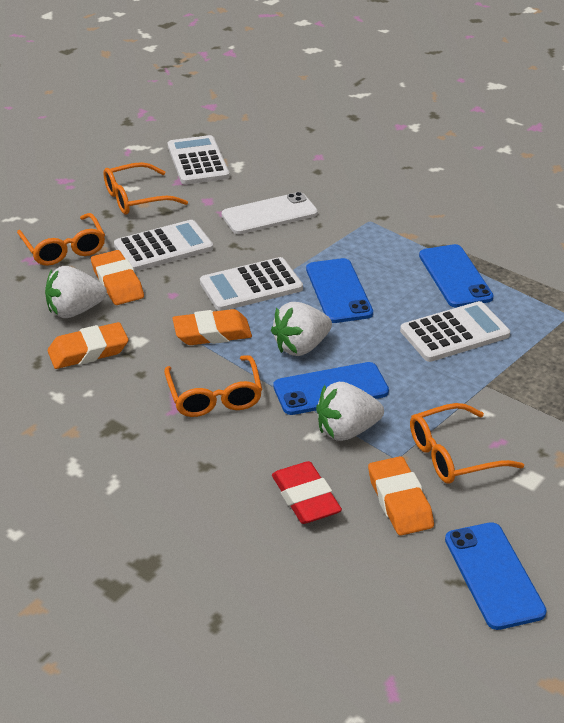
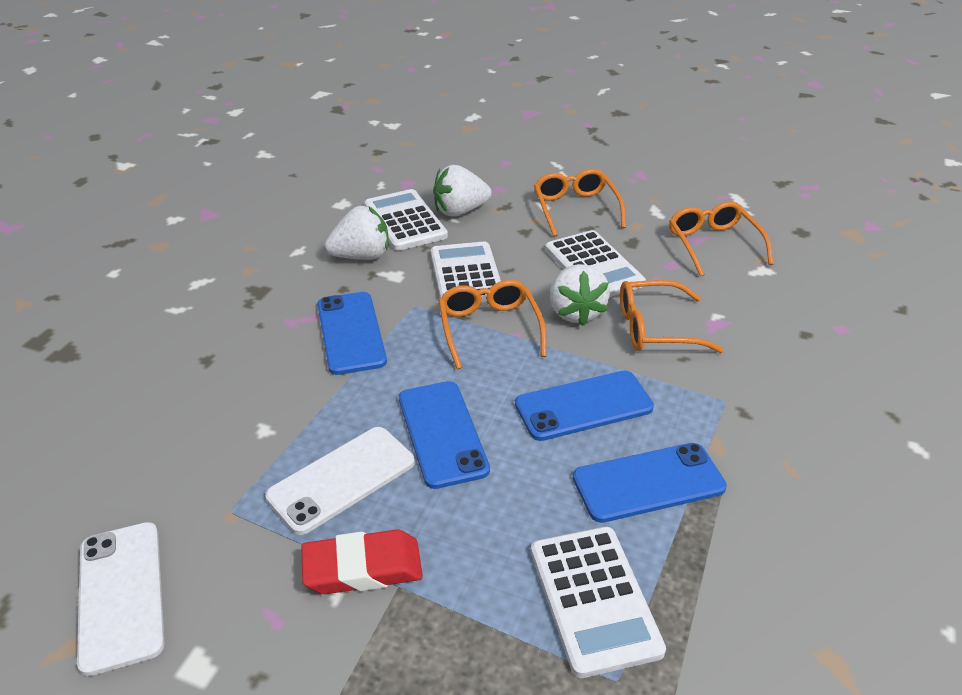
orange eraser: 4 -> 0
white phone: 1 -> 2

